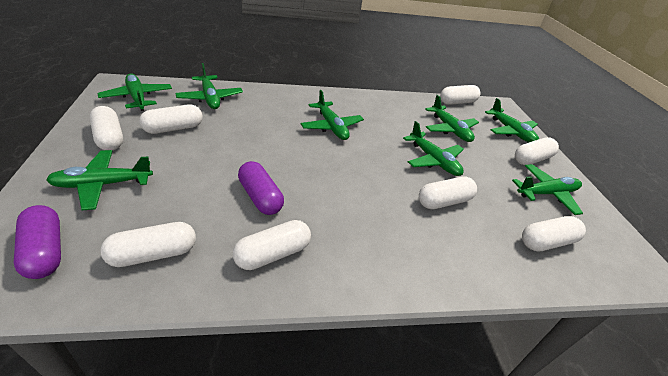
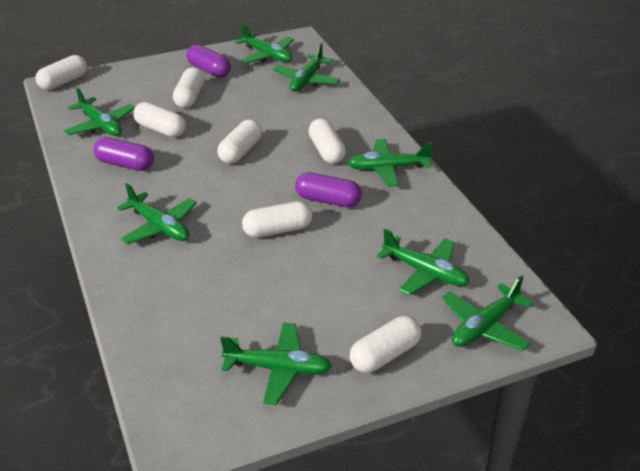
purple capsule: 2 -> 3
white capsule: 8 -> 7

